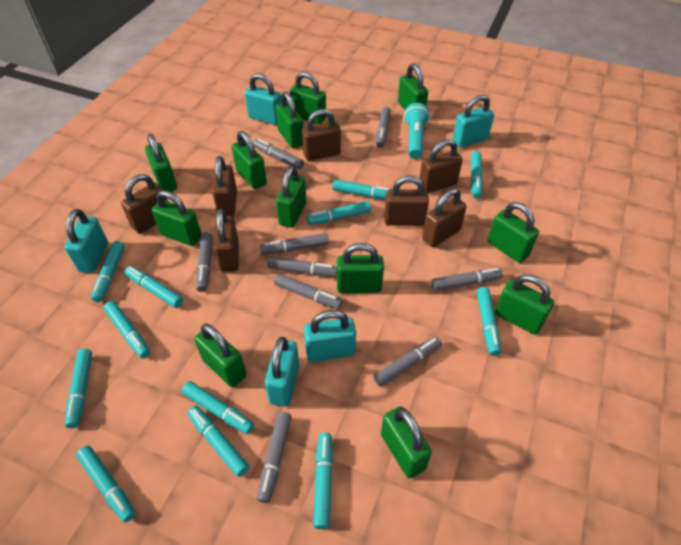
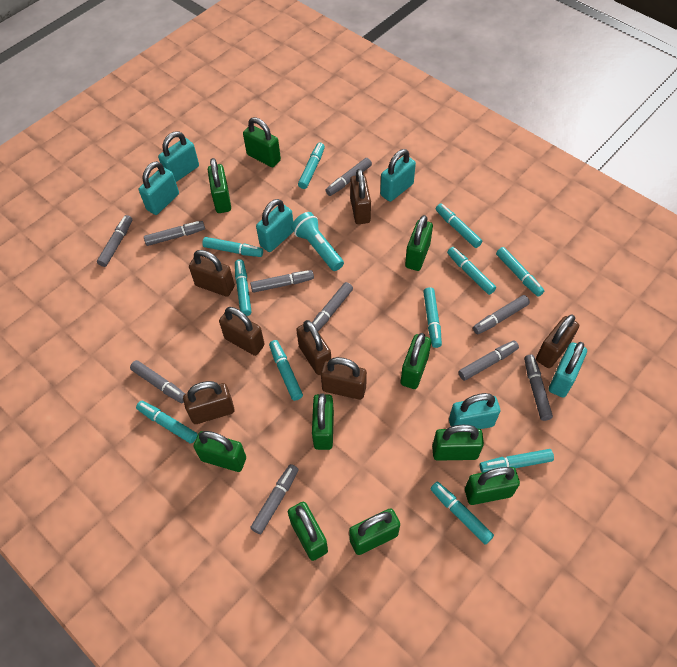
green padlock: 12 -> 10
grey marker: 9 -> 10
turquoise marker: 12 -> 11
turquoise padlock: 5 -> 6

